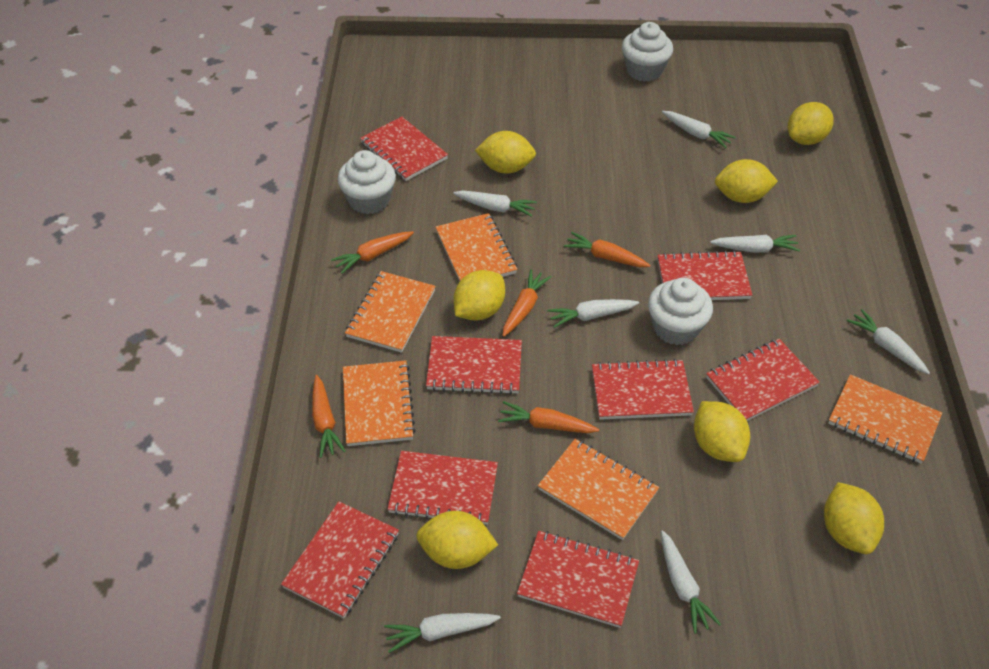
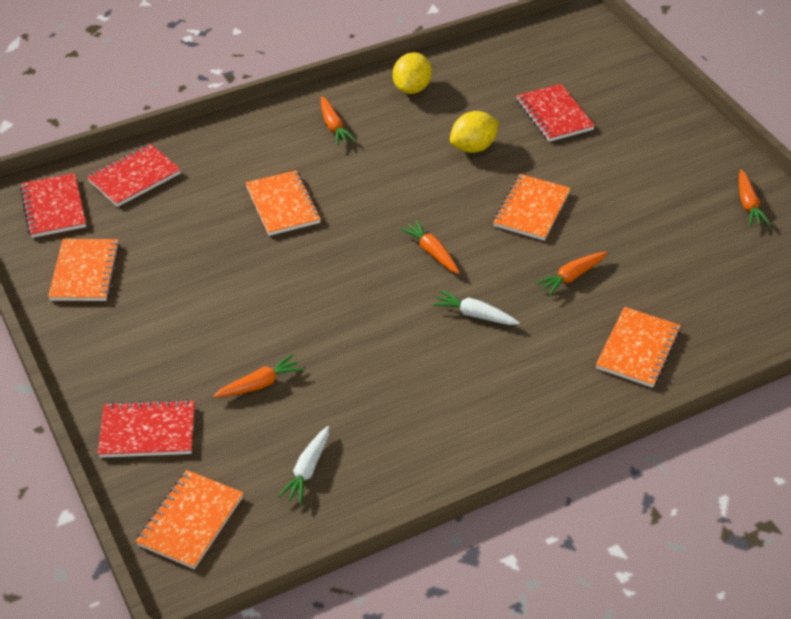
red notebook: 8 -> 4
white carrot: 7 -> 2
white cupcake: 3 -> 0
yellow lemon: 7 -> 2

